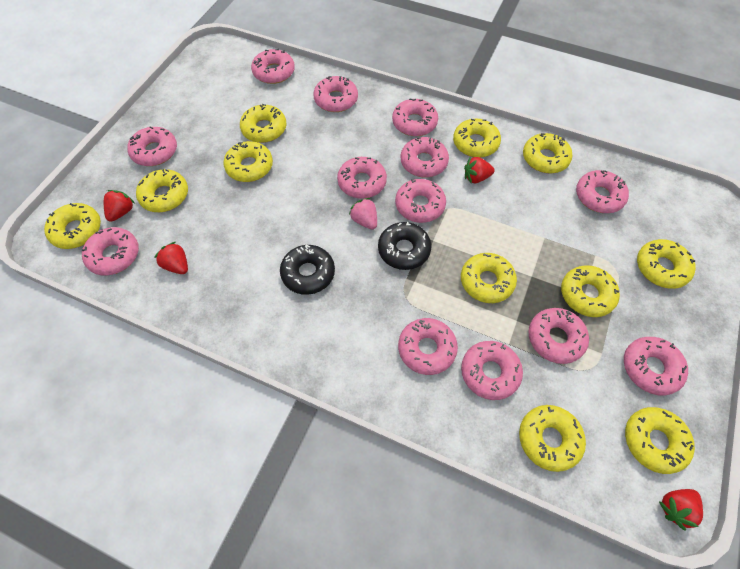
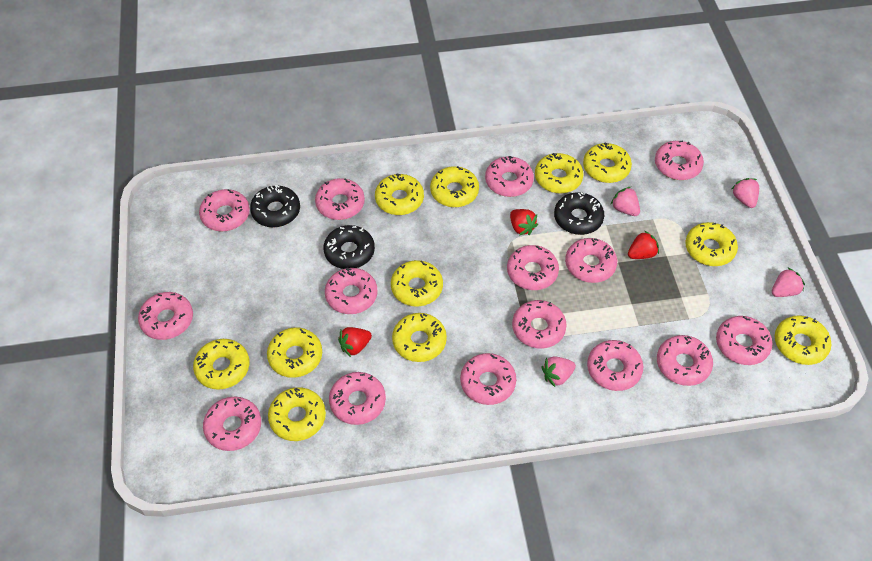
black donut: 2 -> 3
pink donut: 13 -> 15
pink strawberry: 1 -> 4
red strawberry: 4 -> 3

